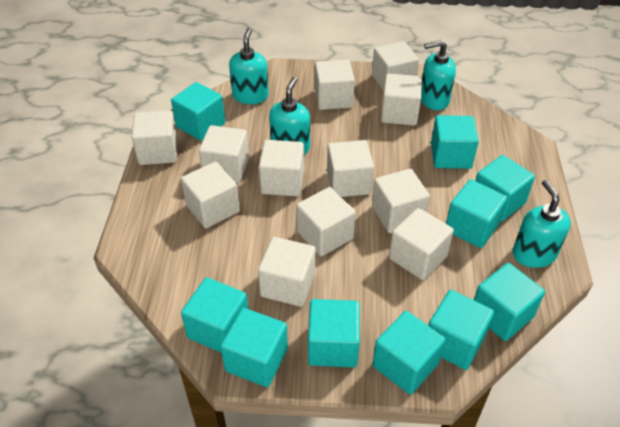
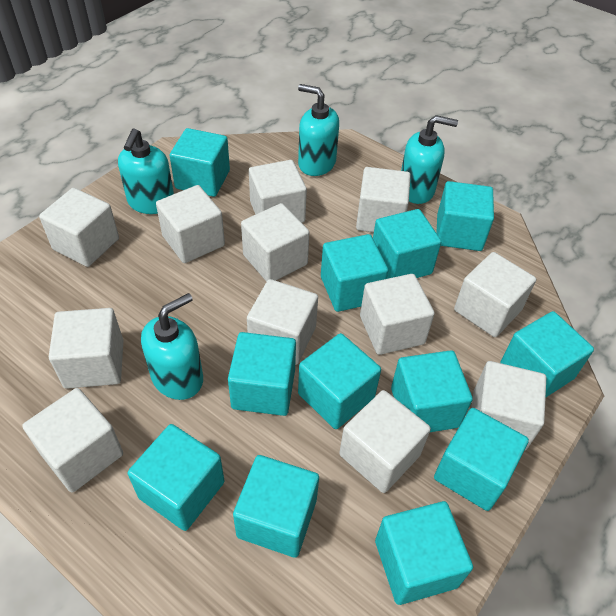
turquoise cube: 10 -> 12

